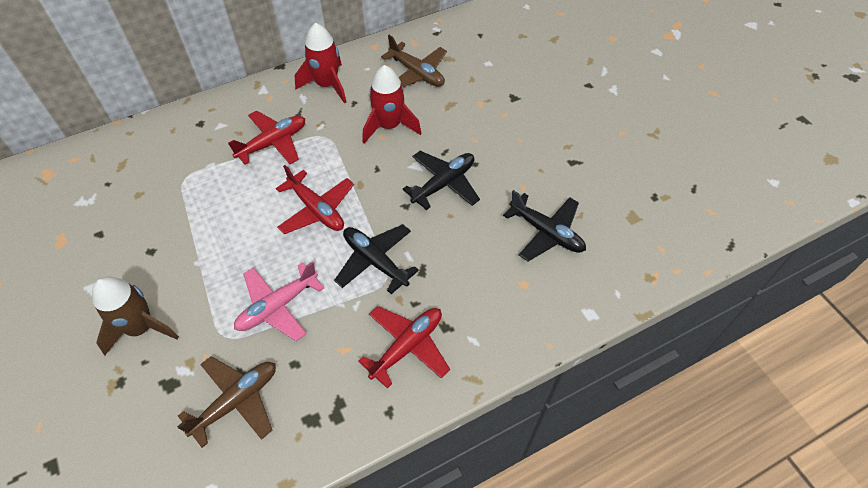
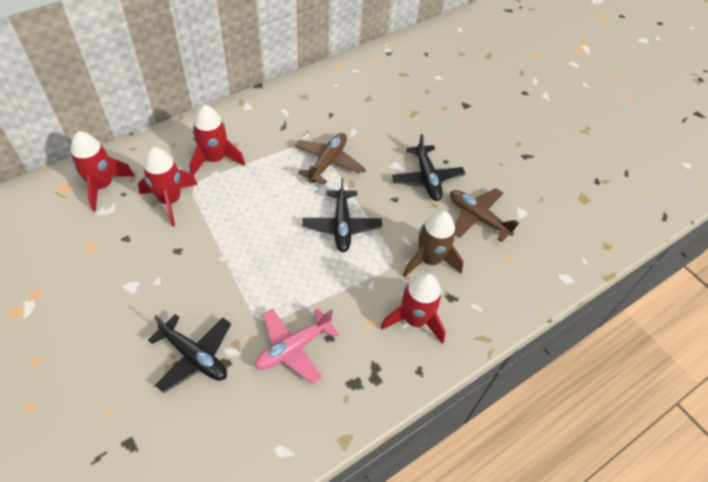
red plane: 3 -> 0
red rocket: 2 -> 4

